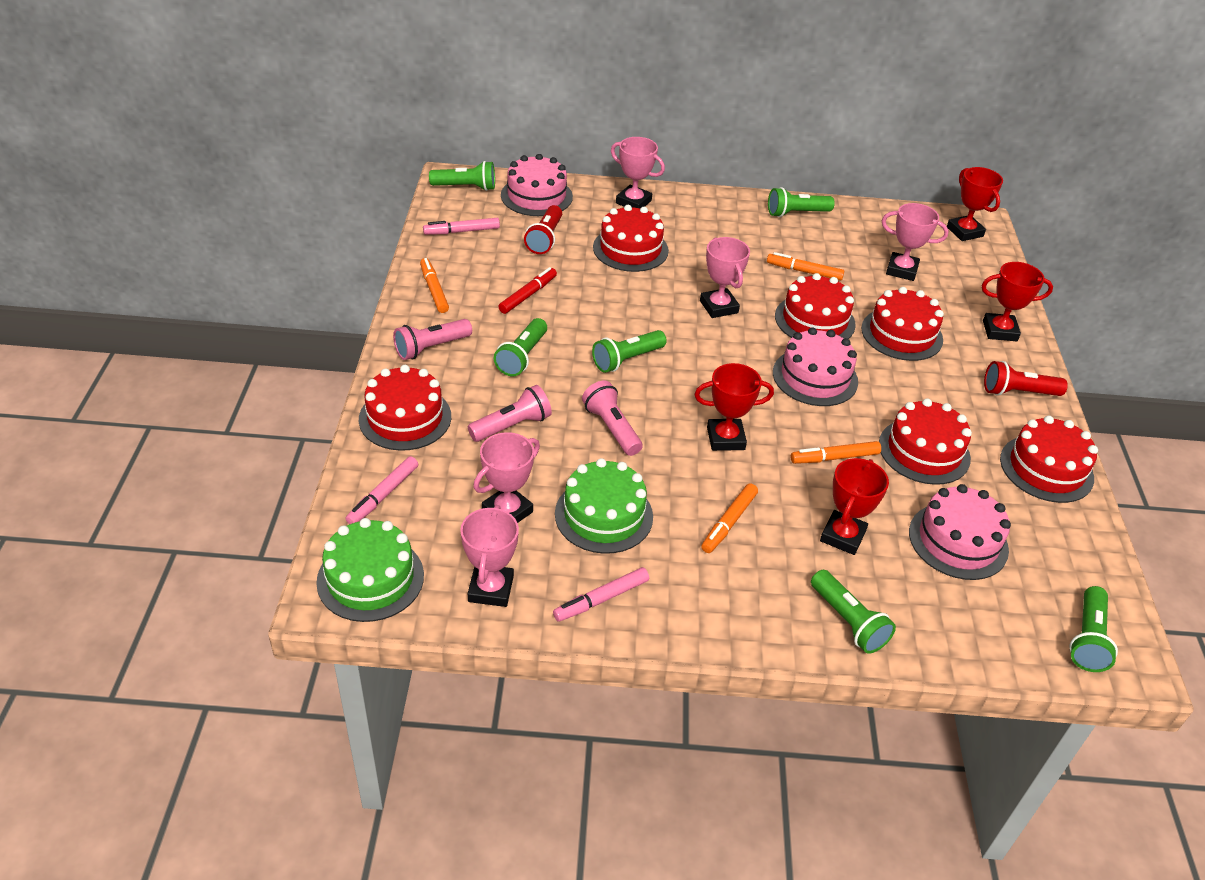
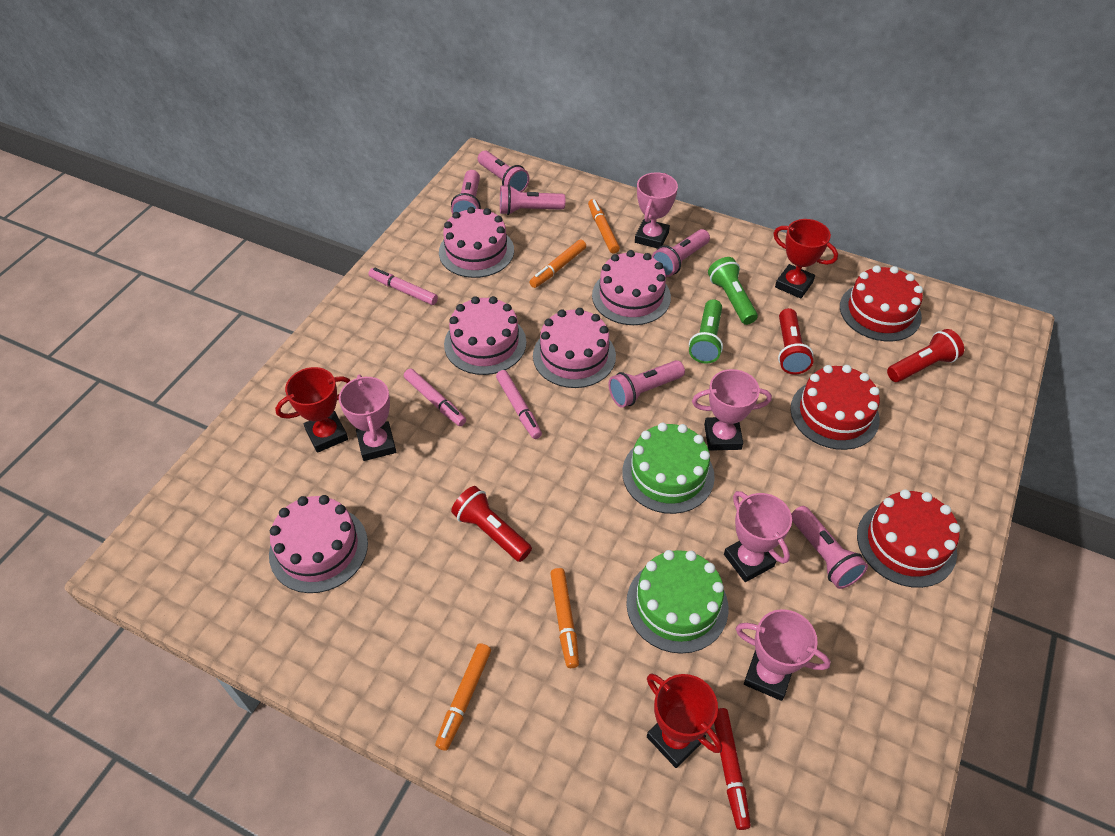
green flashlight: 6 -> 2
pink cake: 3 -> 5
pink flashlight: 3 -> 6
red cake: 6 -> 3
red flashlight: 2 -> 3
red trophy: 4 -> 3

